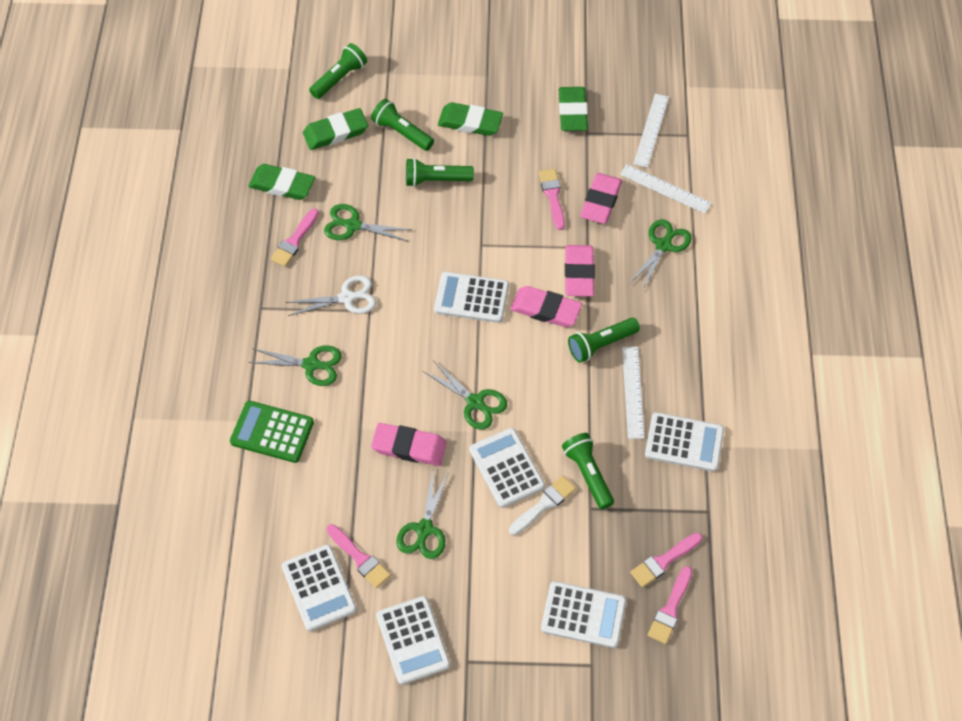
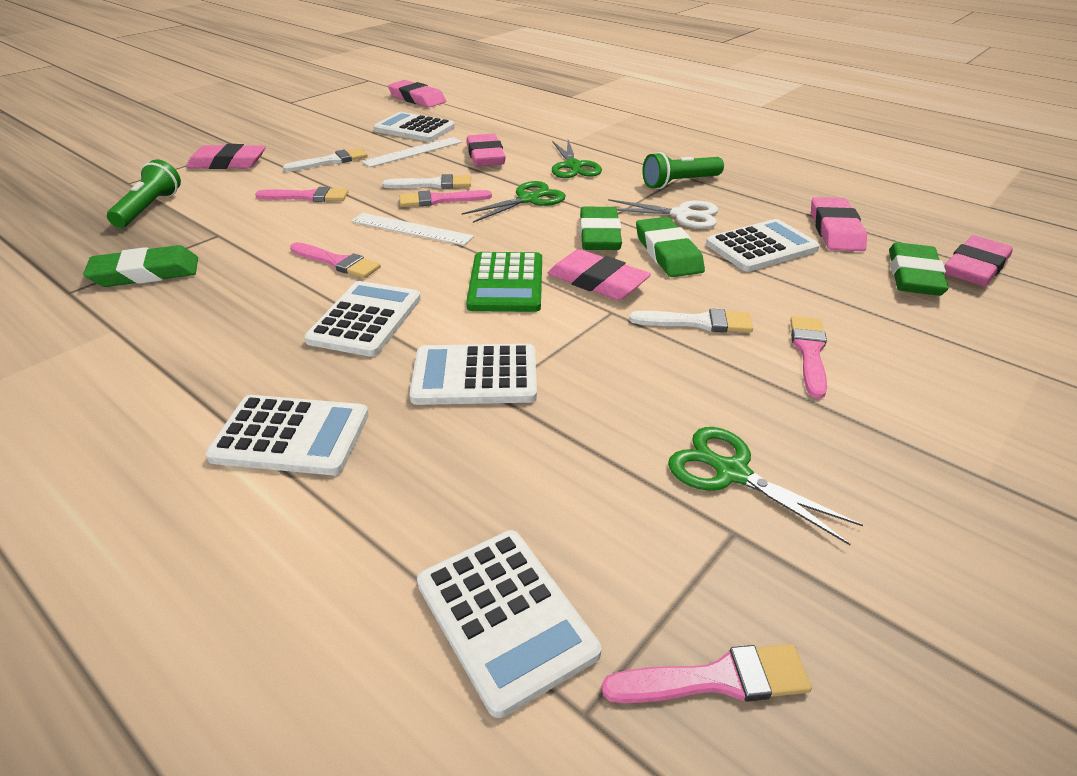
green flashlight: 5 -> 2
green scissors: 5 -> 3
pink eraser: 4 -> 6
white brush: 1 -> 3
white ruler: 3 -> 2

